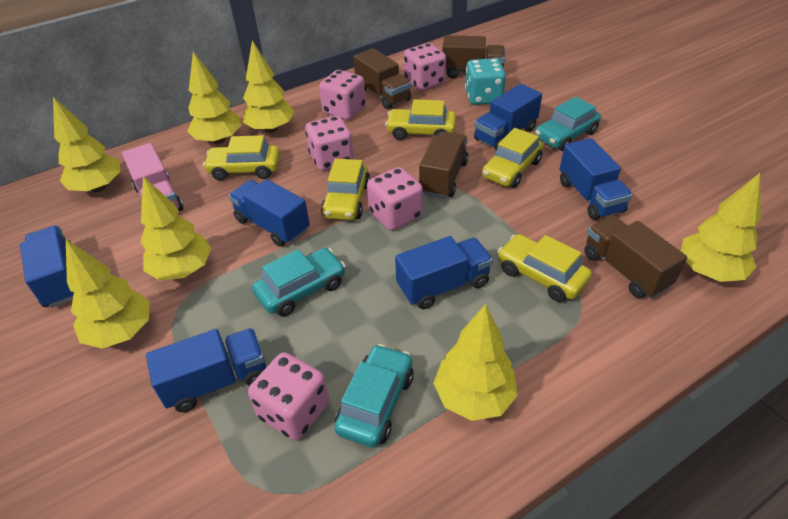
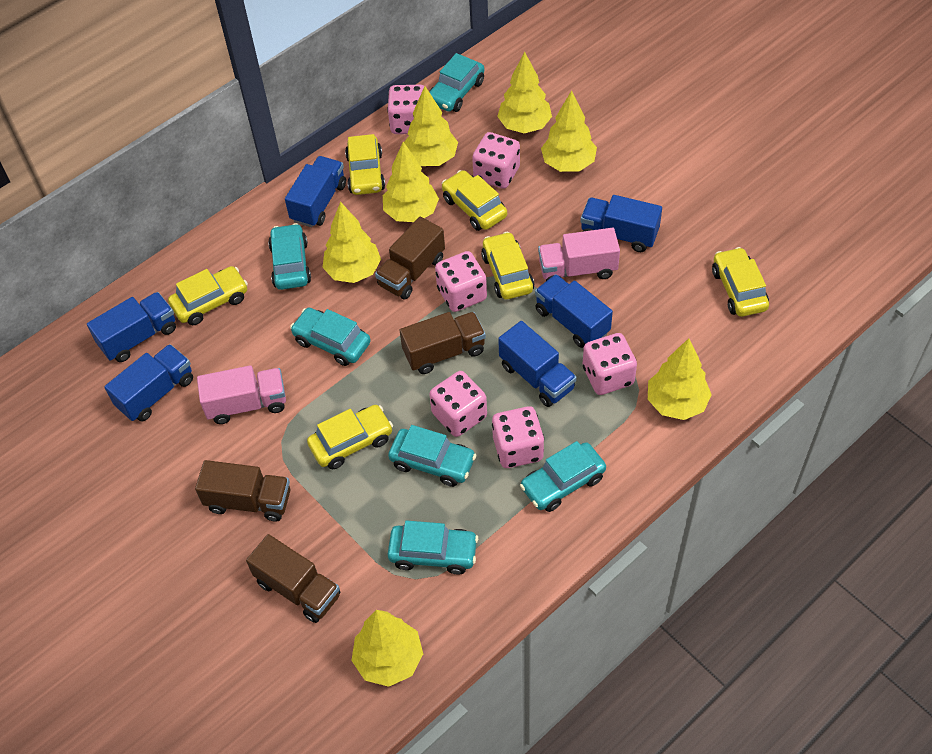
pink dice: 5 -> 6
pink truck: 1 -> 2
turquoise car: 3 -> 6
turquoise dice: 1 -> 0
yellow car: 5 -> 6

